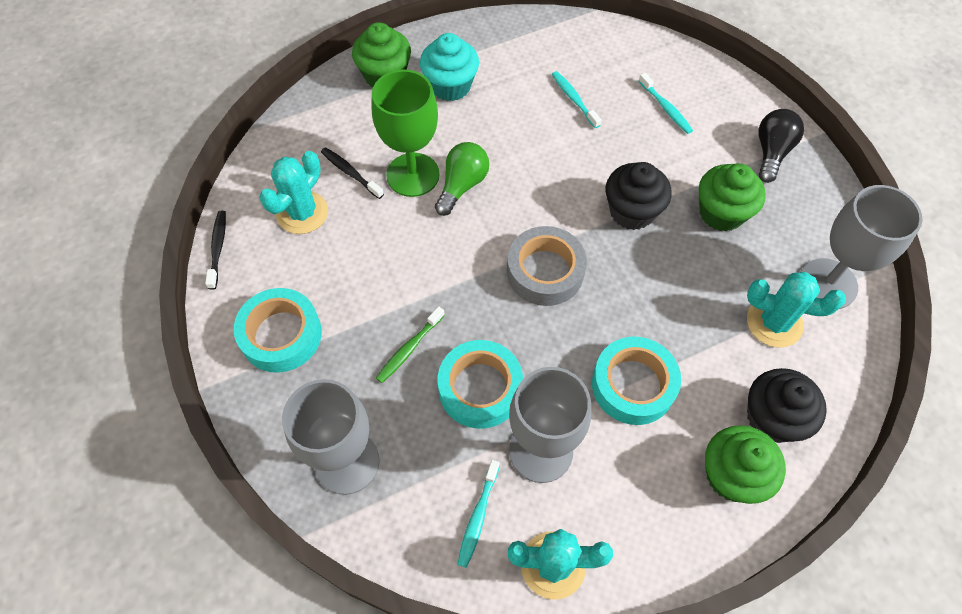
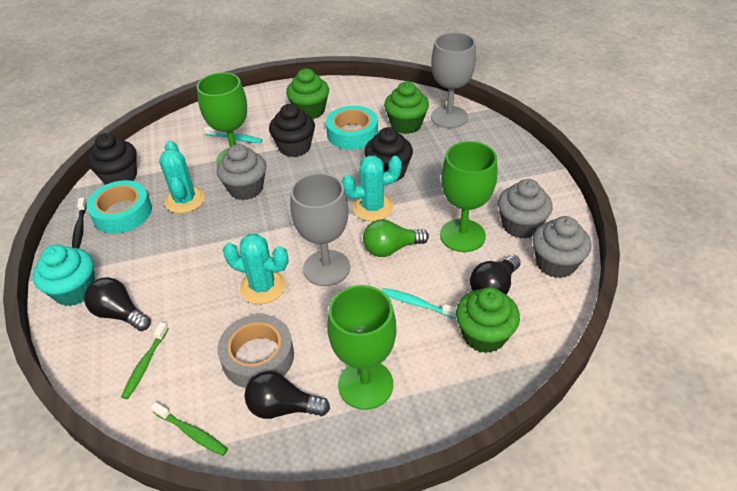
black cupcake: 2 -> 3
black light bulb: 1 -> 3
black toothbrush: 2 -> 1
green goblet: 1 -> 3
green toothbrush: 1 -> 2
grey cupcake: 0 -> 3
grey goblet: 3 -> 2
turquoise tape: 3 -> 2
turquoise toothbrush: 3 -> 2

